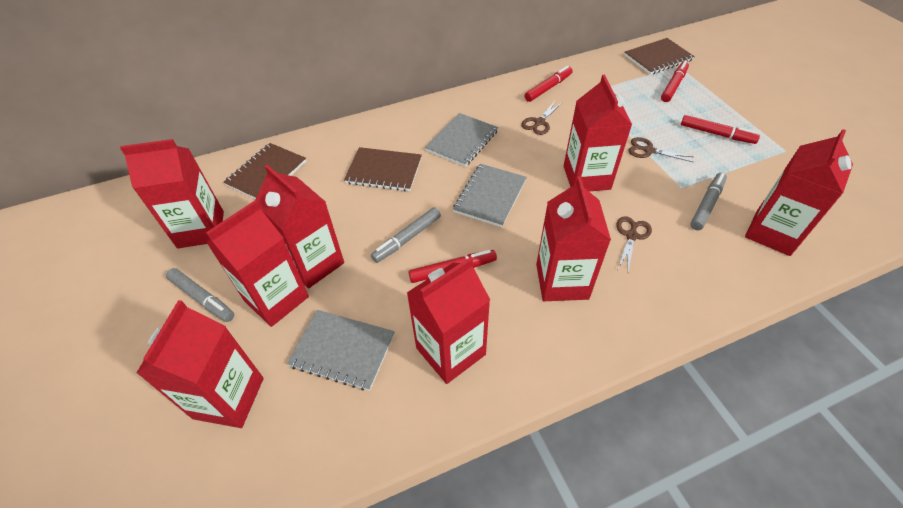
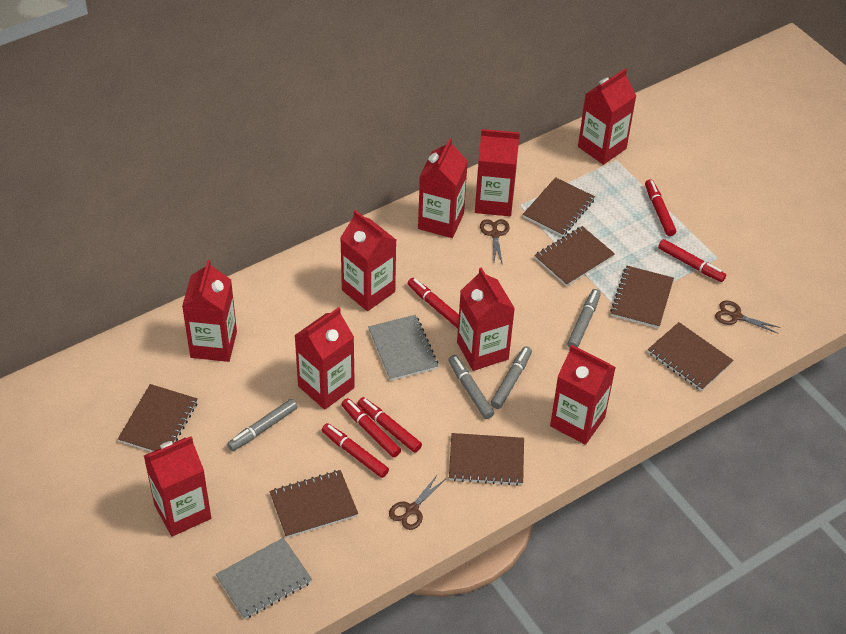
brown notebook: 3 -> 7
grey marker: 3 -> 4
grey notebook: 3 -> 2
red carton: 8 -> 9
red marker: 4 -> 6

